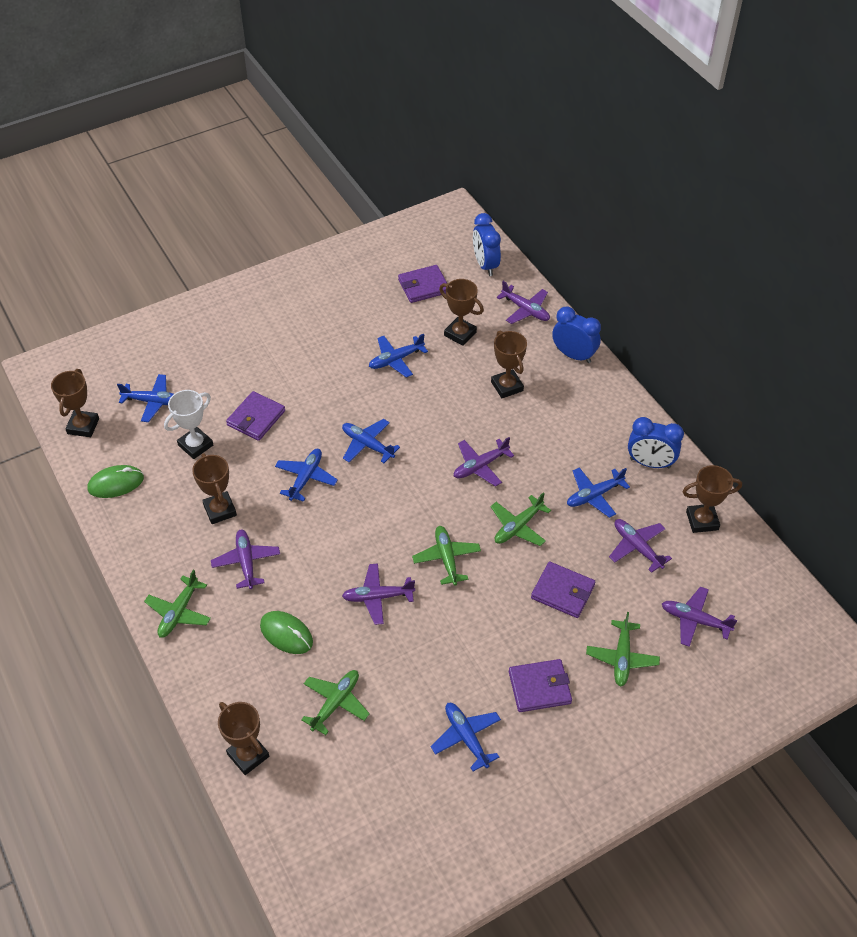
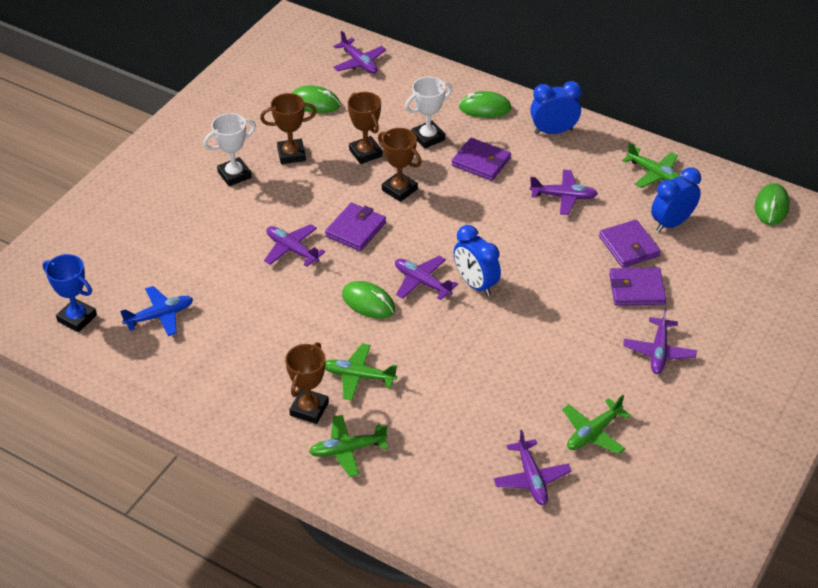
blue plane: 6 -> 1
blue trophy: 0 -> 1
brown trophy: 6 -> 4
green mouse: 2 -> 4
green plane: 5 -> 4
white trophy: 1 -> 2

